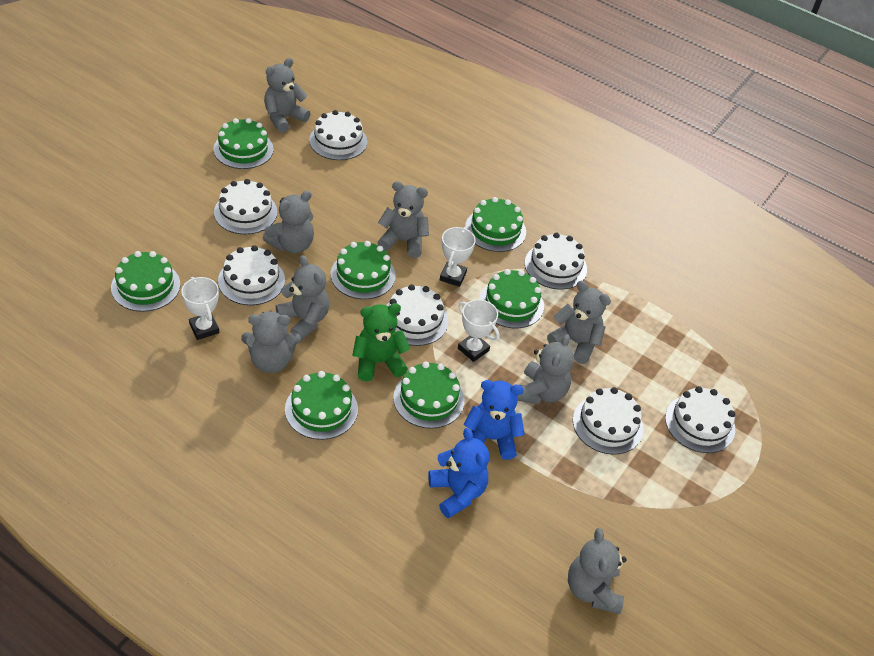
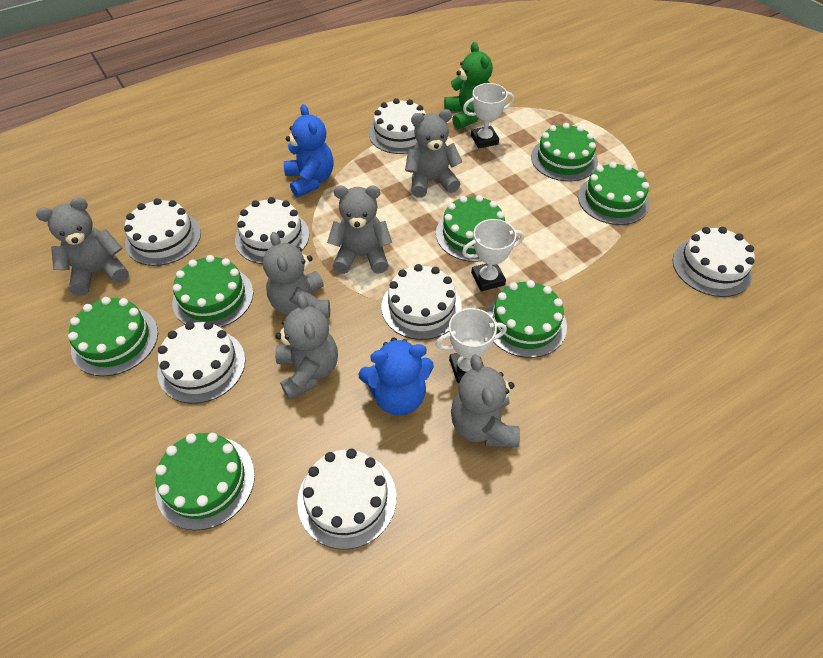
grey teddy bear: 8 -> 6

